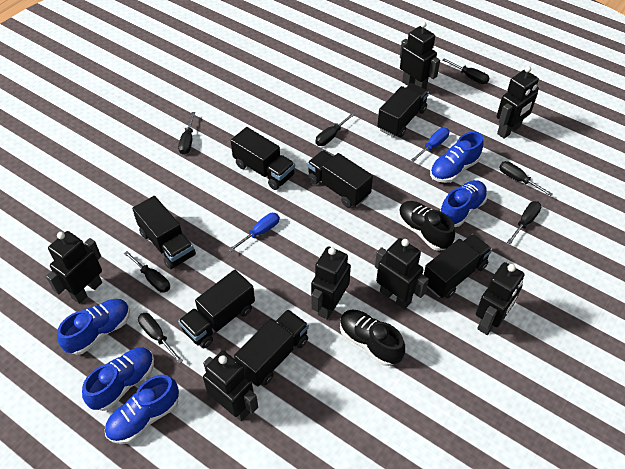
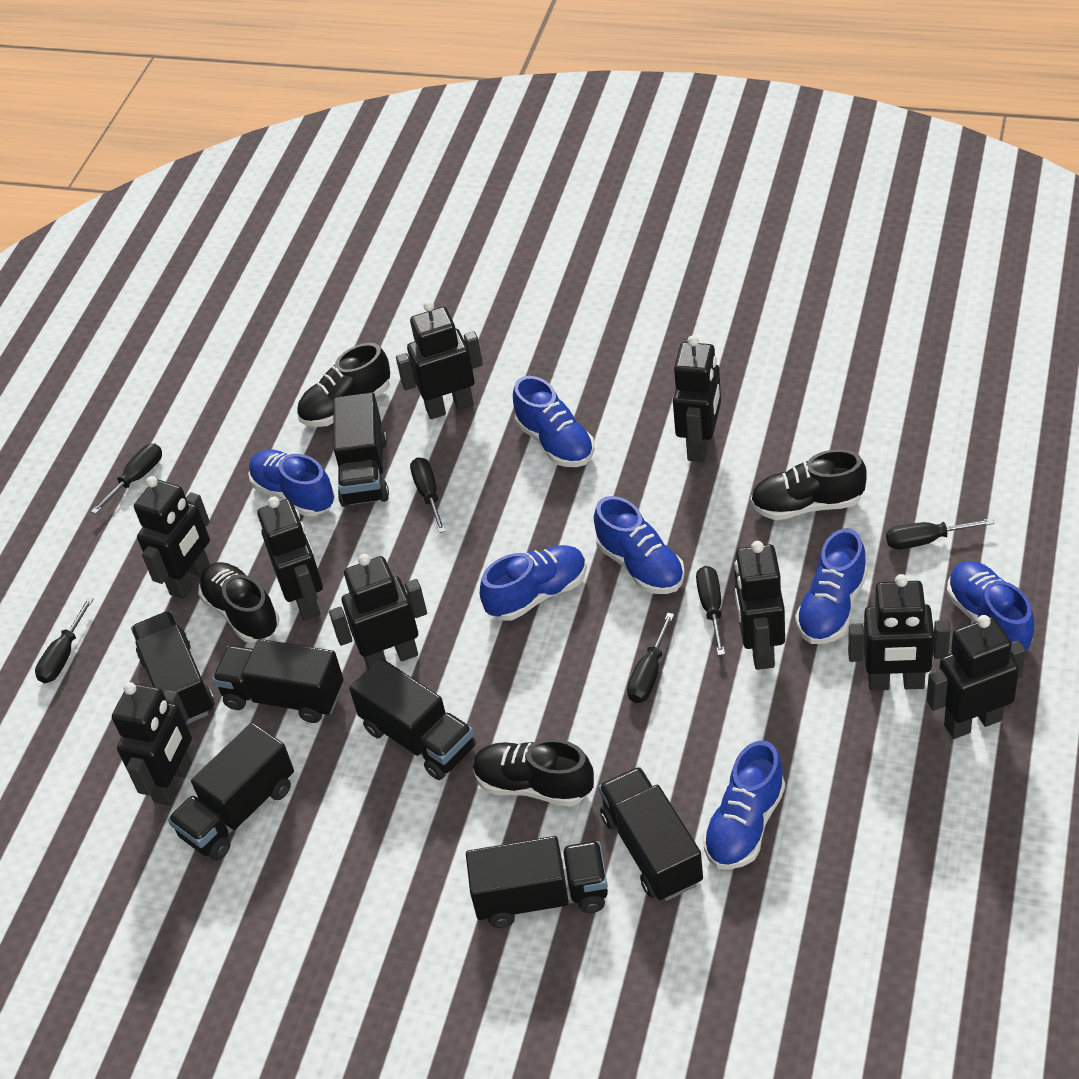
black robot: 7 -> 9
black screwdriver: 7 -> 6
black shoe: 2 -> 4
blue screwdriver: 2 -> 0
blue shoe: 5 -> 7

